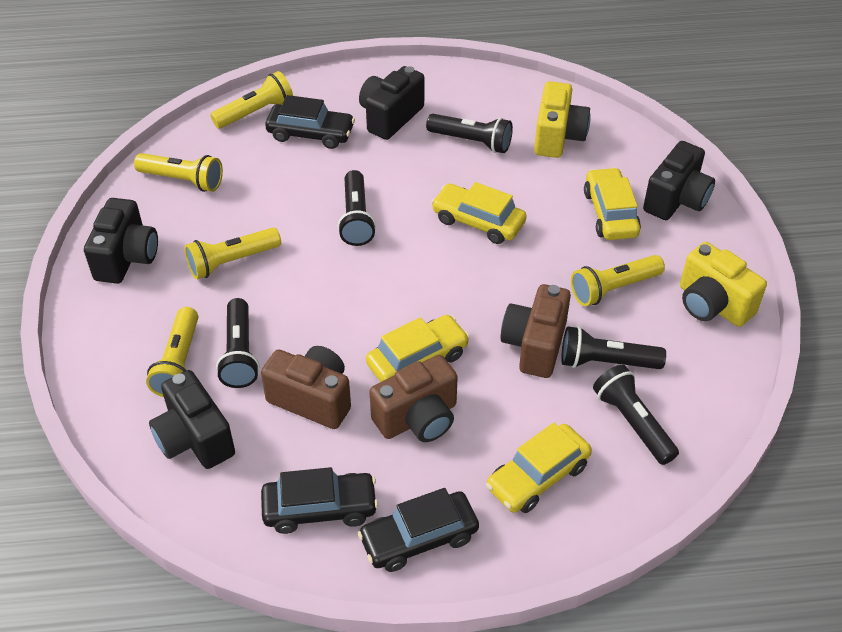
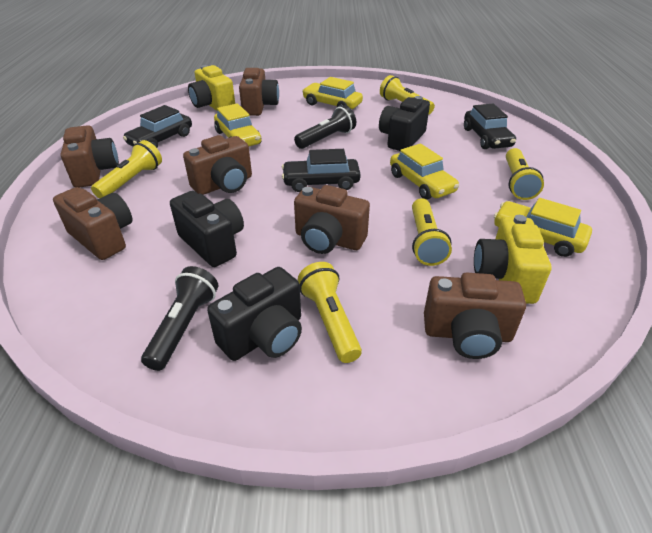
black camera: 4 -> 3
black flashlight: 5 -> 2
brown camera: 3 -> 6

